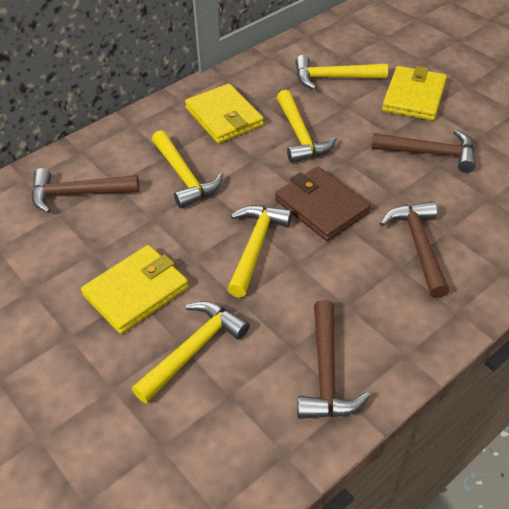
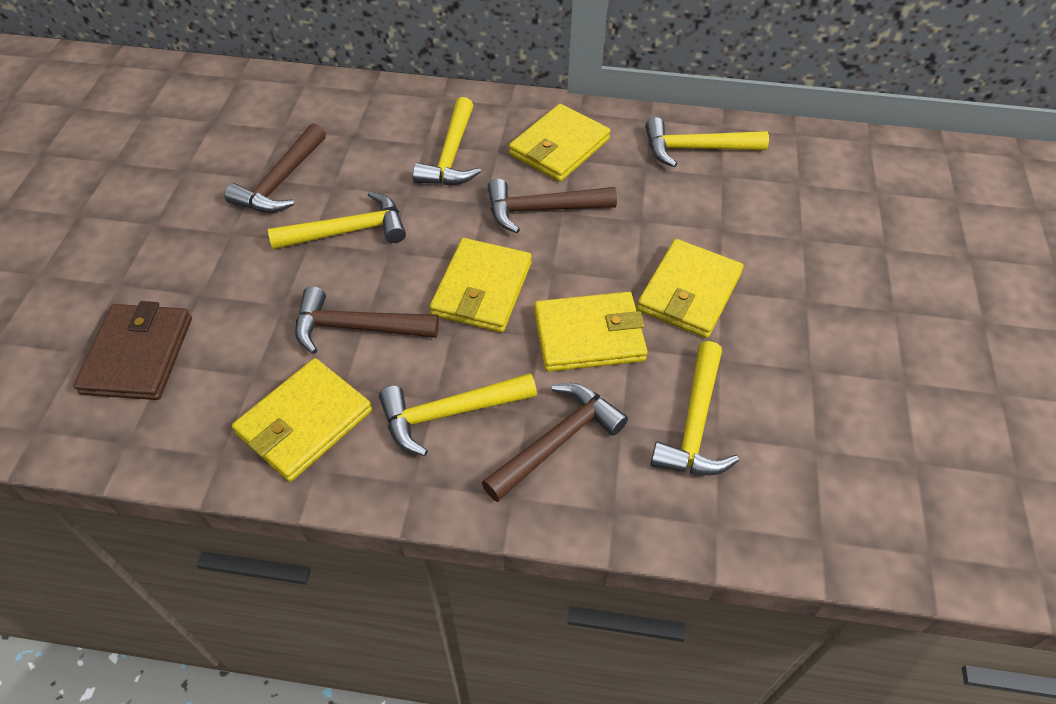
yellow wallet: 3 -> 5

